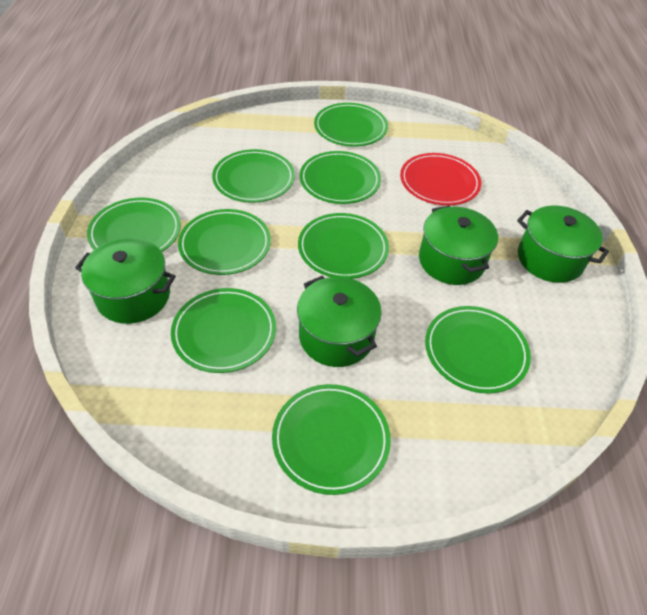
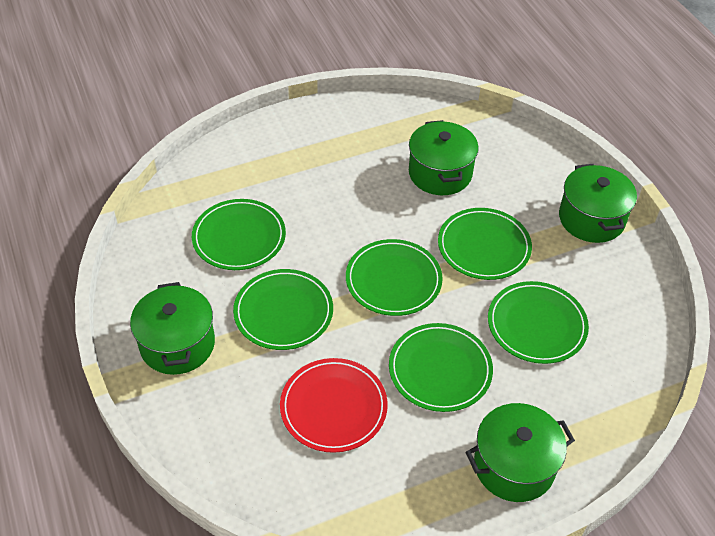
green plate: 9 -> 6

